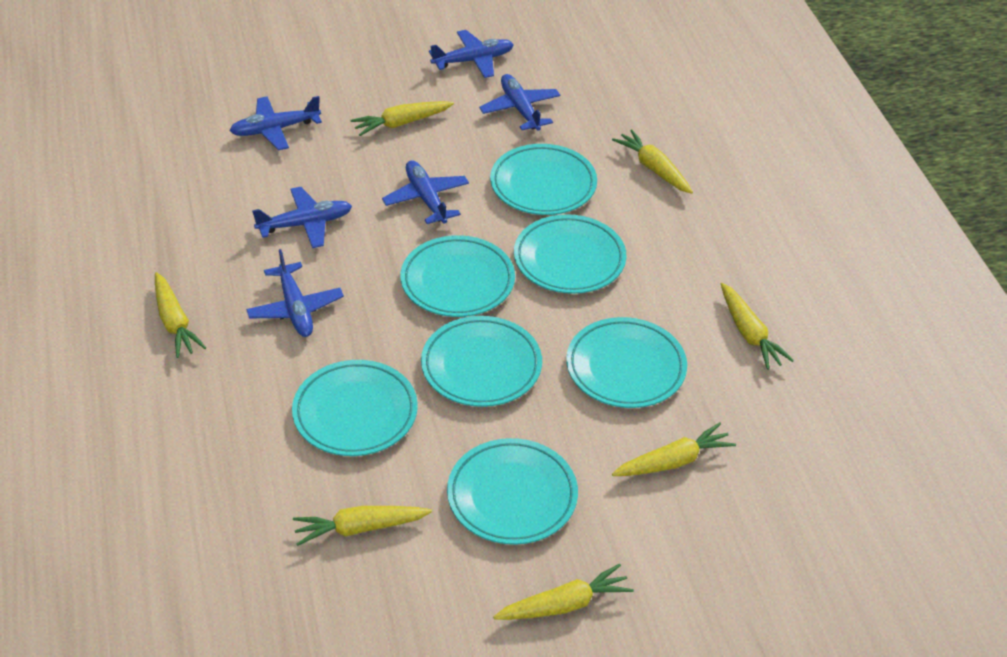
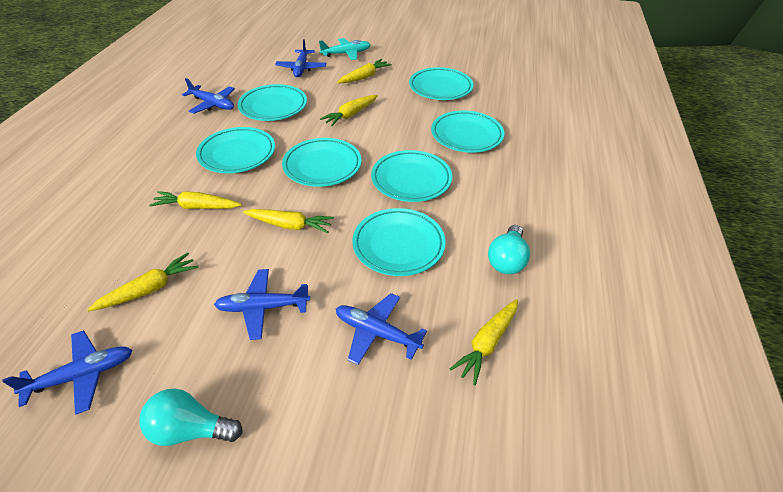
blue plane: 6 -> 5
turquoise light bulb: 0 -> 2
turquoise plane: 0 -> 1
yellow carrot: 7 -> 6

